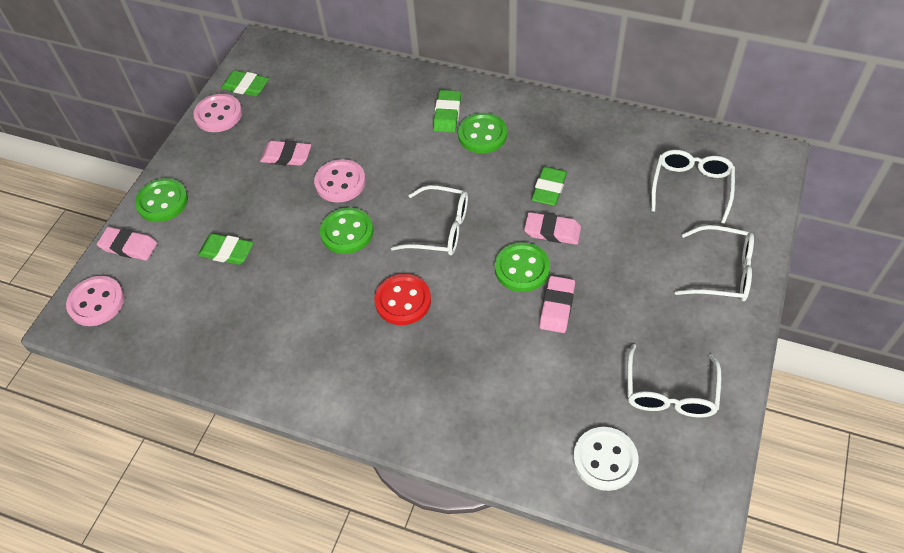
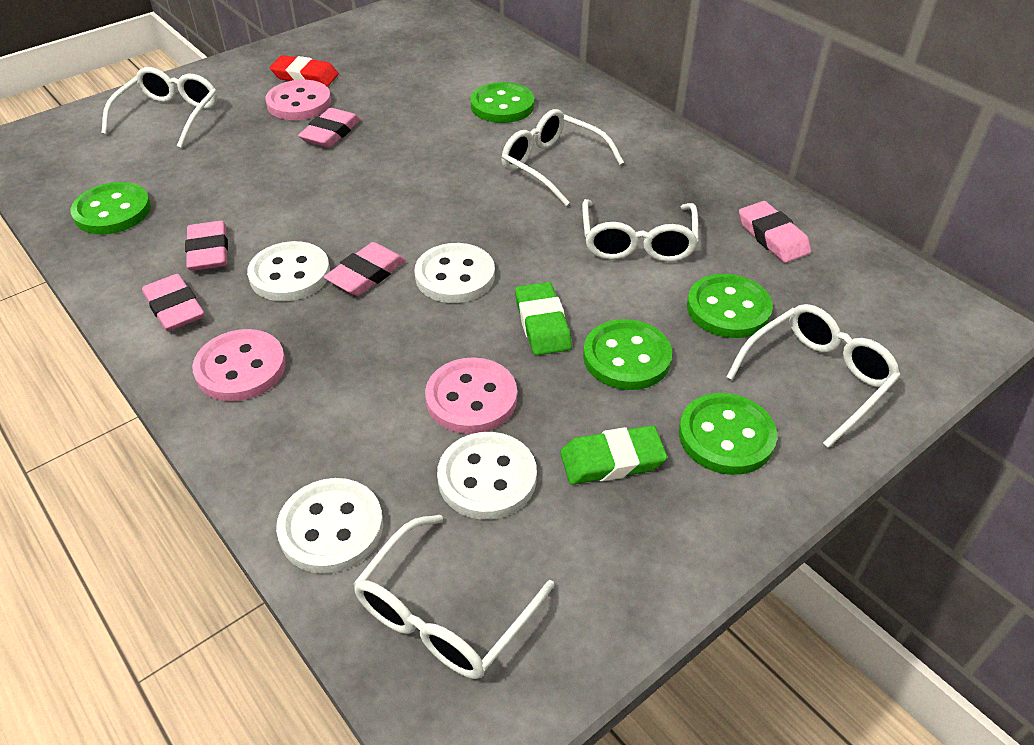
green button: 4 -> 5
green eraser: 4 -> 2
pink eraser: 4 -> 5
red button: 1 -> 0
red eraser: 0 -> 1
white button: 1 -> 4
white glasses: 4 -> 5

